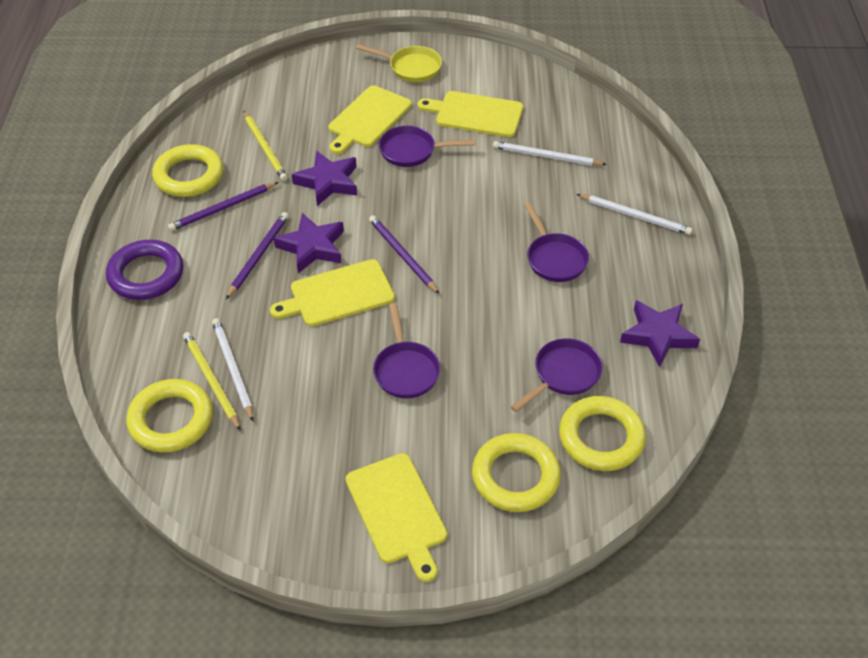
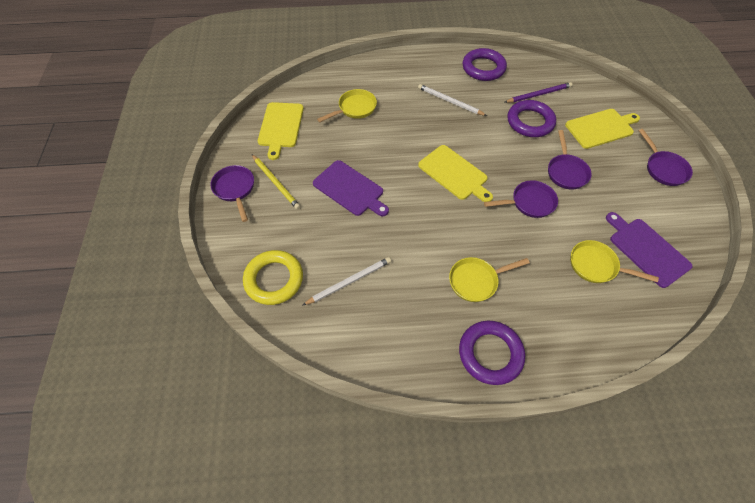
purple cutting board: 0 -> 2
purple pencil: 3 -> 1
purple ring: 1 -> 3
purple star: 3 -> 0
white pencil: 3 -> 2
yellow cutting board: 4 -> 3
yellow pan: 1 -> 3
yellow pencil: 2 -> 1
yellow ring: 4 -> 1

